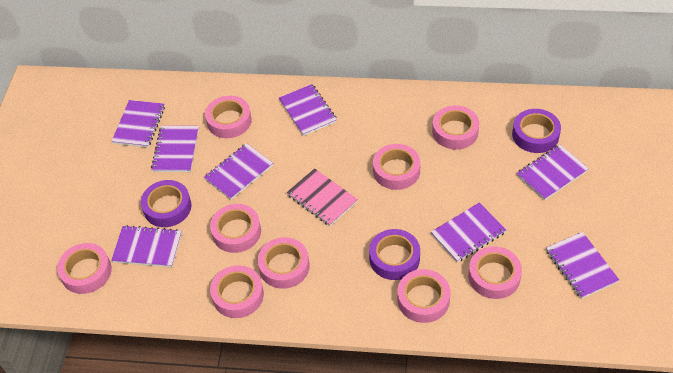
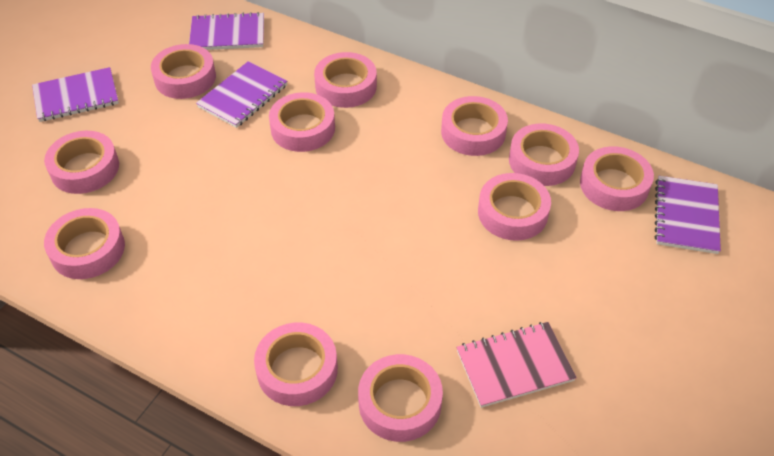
pink tape: 9 -> 11
purple notebook: 8 -> 4
purple tape: 3 -> 0

